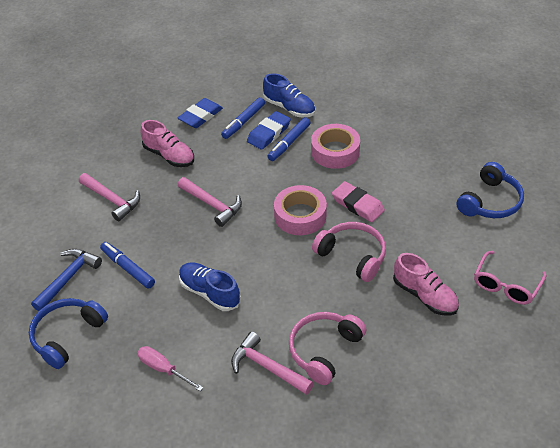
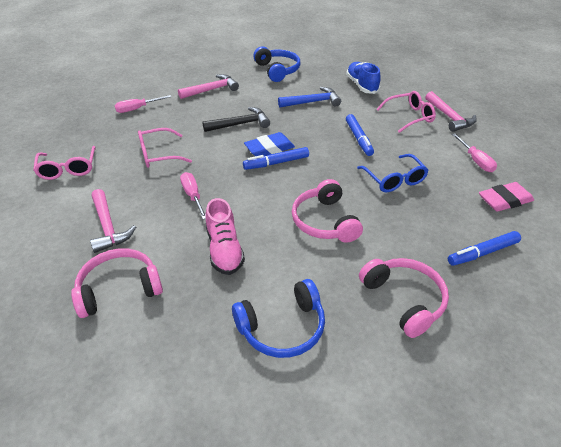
black hammer: 0 -> 1
blue eraser: 2 -> 1
blue glasses: 0 -> 1
blue shoe: 2 -> 1
pink glasses: 1 -> 3
pink headphones: 2 -> 3
pink screwdriver: 1 -> 3
pink shoe: 2 -> 1
pink tape: 2 -> 0

